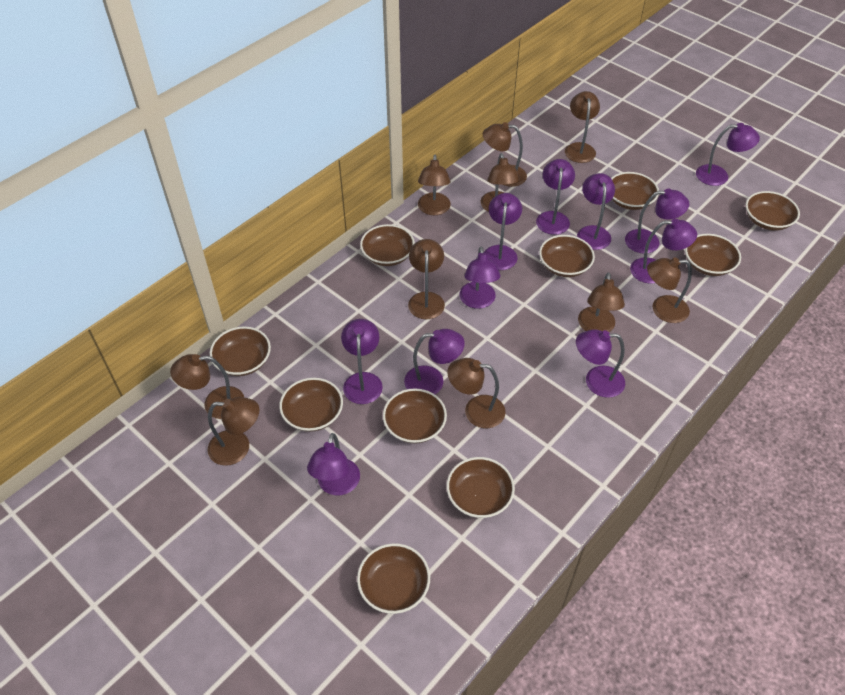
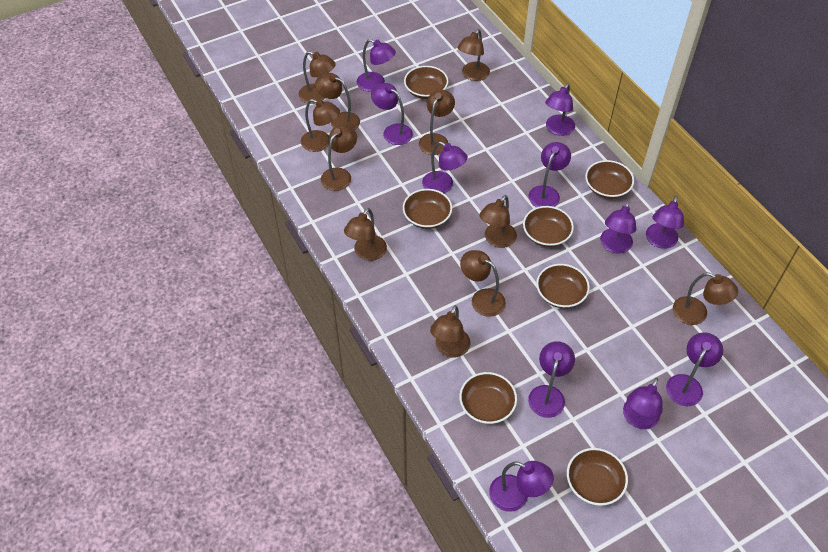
brown bowl: 10 -> 7
brown lamp: 10 -> 11

